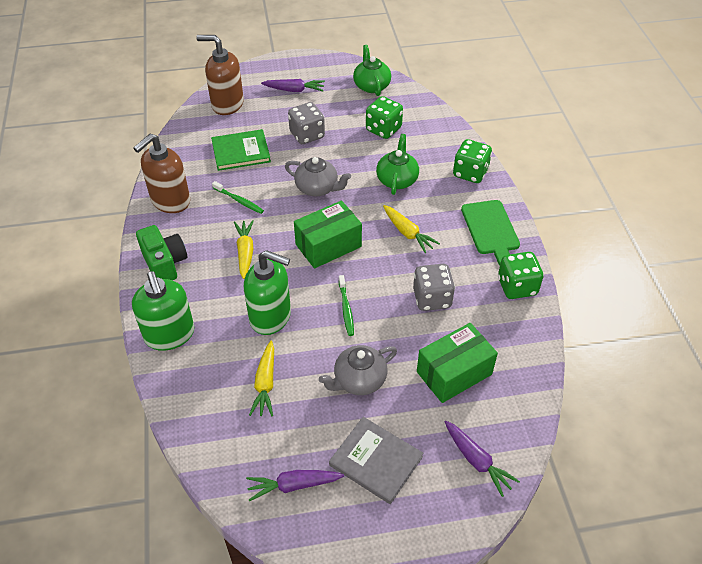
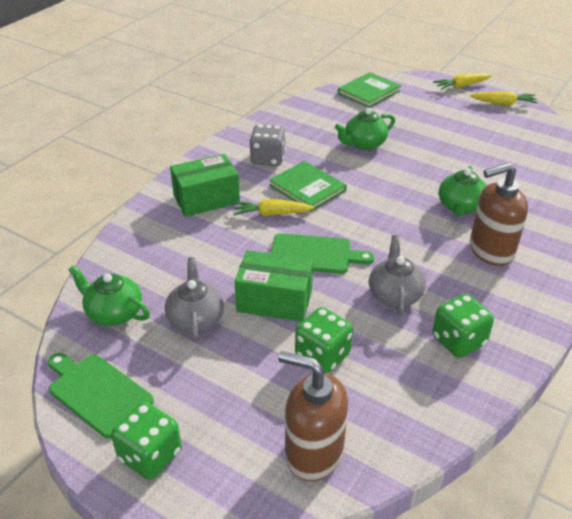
green book: 1 -> 2
green camera: 1 -> 0
green cutting board: 1 -> 2
green soap dispenser: 2 -> 0
green teapot: 2 -> 3
green toothbrush: 2 -> 0
grey book: 1 -> 0
grey dice: 2 -> 1
purple carrot: 3 -> 0

